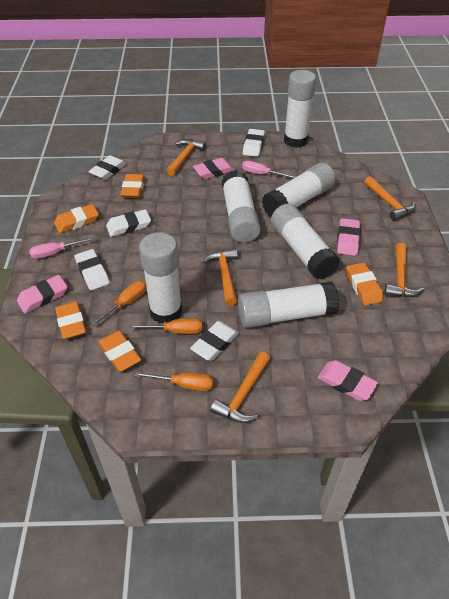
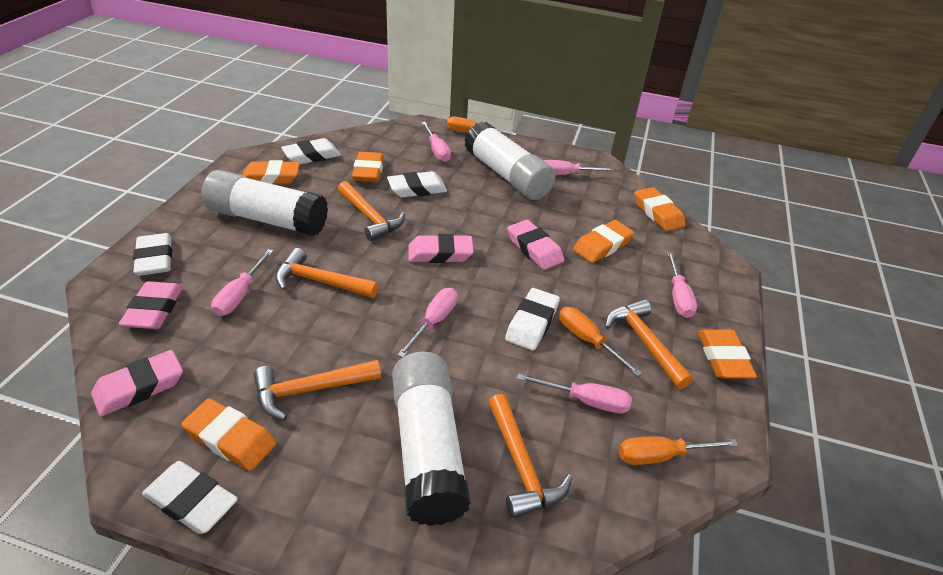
orange eraser: 5 -> 6
pink screwdriver: 2 -> 6
white glue stick: 6 -> 3

